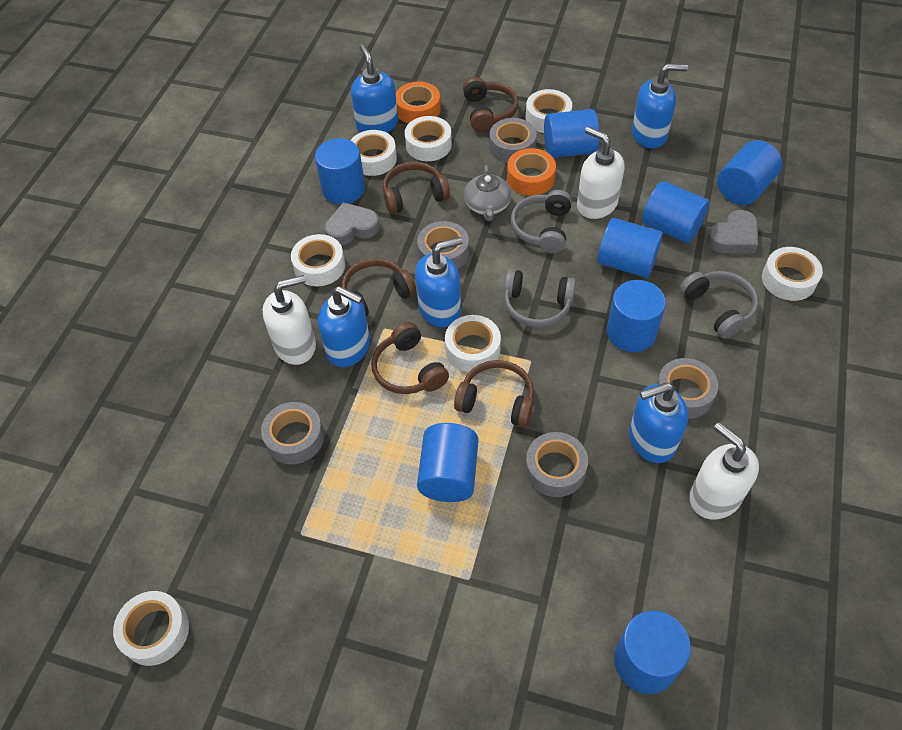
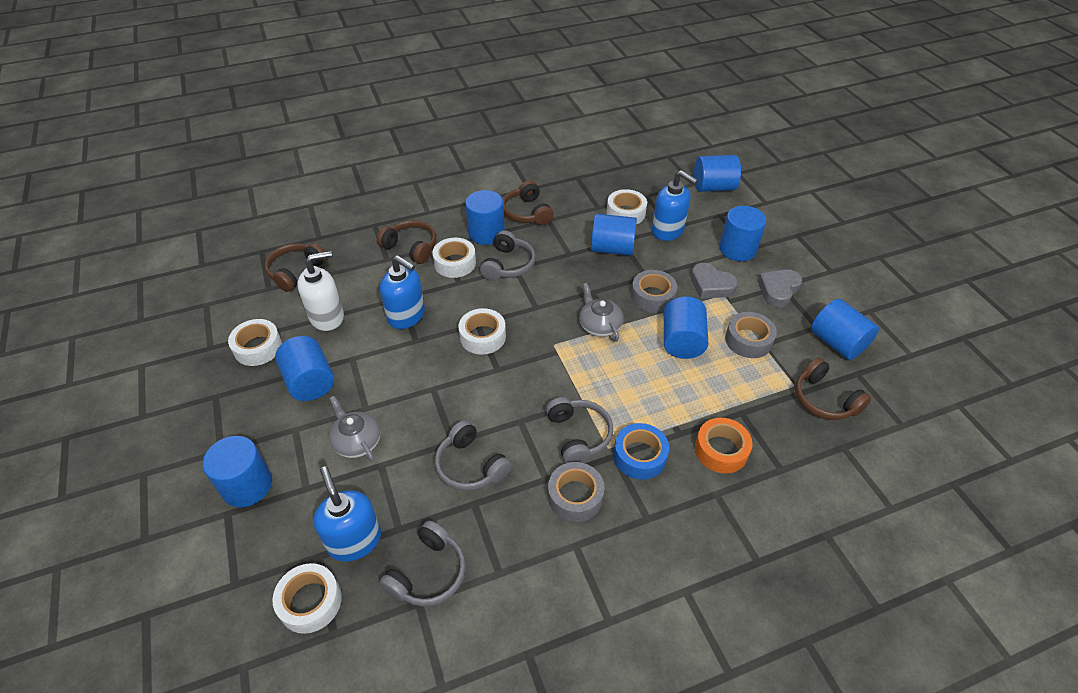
blue soap dispenser: 5 -> 3
blue tape: 0 -> 1
brown headphones: 5 -> 4
grey headphones: 3 -> 4
grey tape: 5 -> 3
grey teapot: 1 -> 2
orange tape: 2 -> 1
white soap dispenser: 3 -> 1
white tape: 7 -> 5

